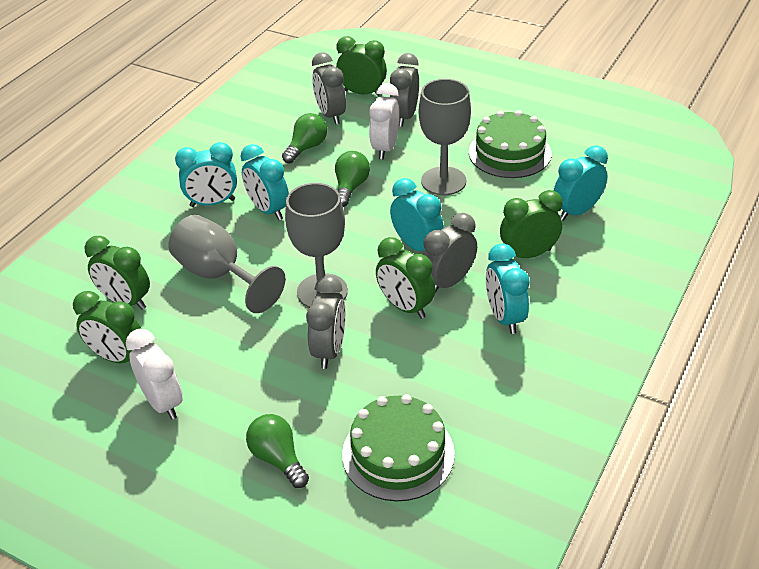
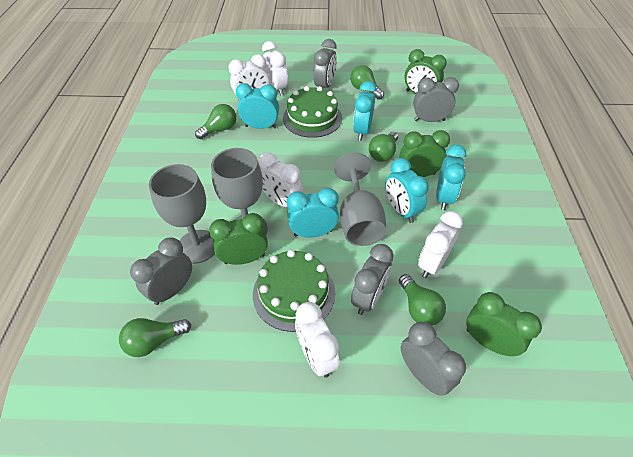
green clock: 5 -> 4
green light bulb: 3 -> 5
grey clock: 4 -> 5
white clock: 2 -> 5

